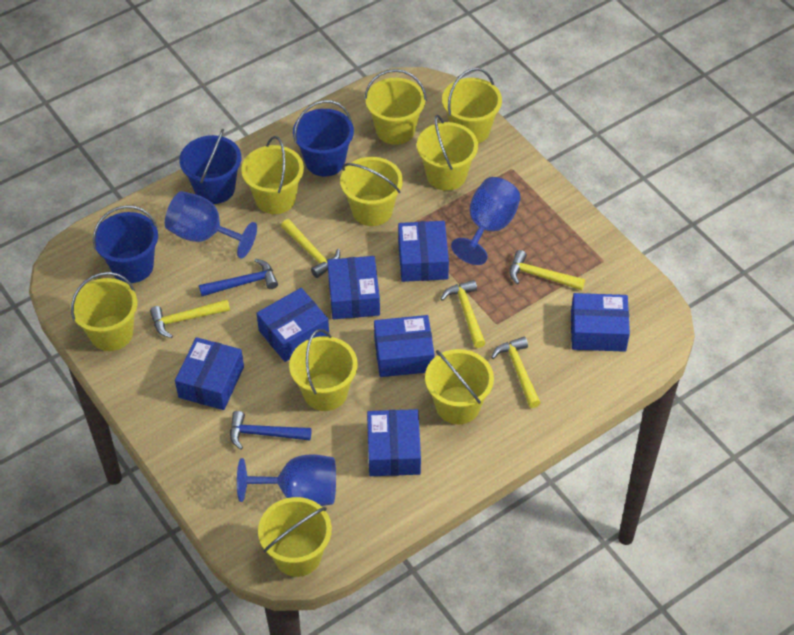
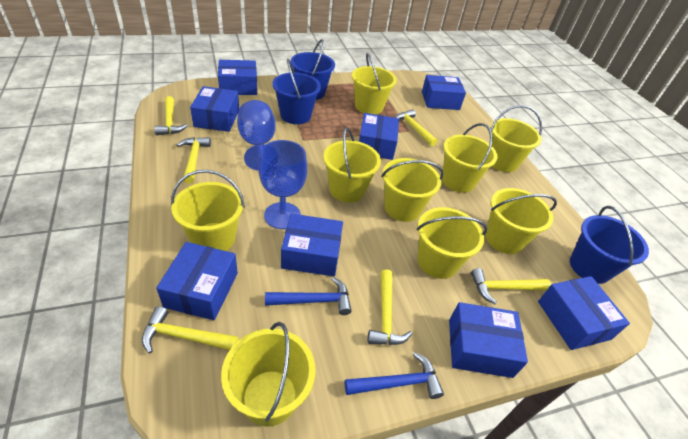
blue box: 7 -> 8
blue goblet: 3 -> 2
yellow hammer: 5 -> 6

